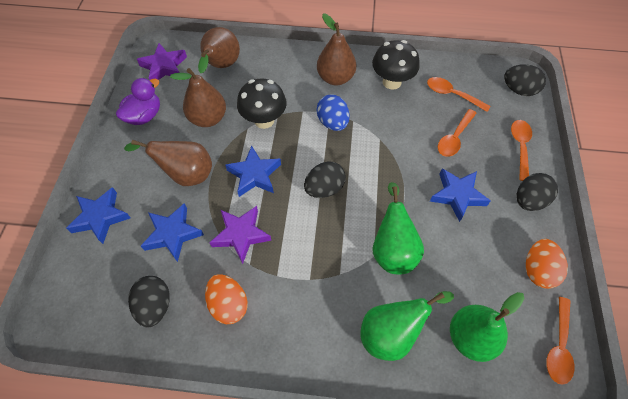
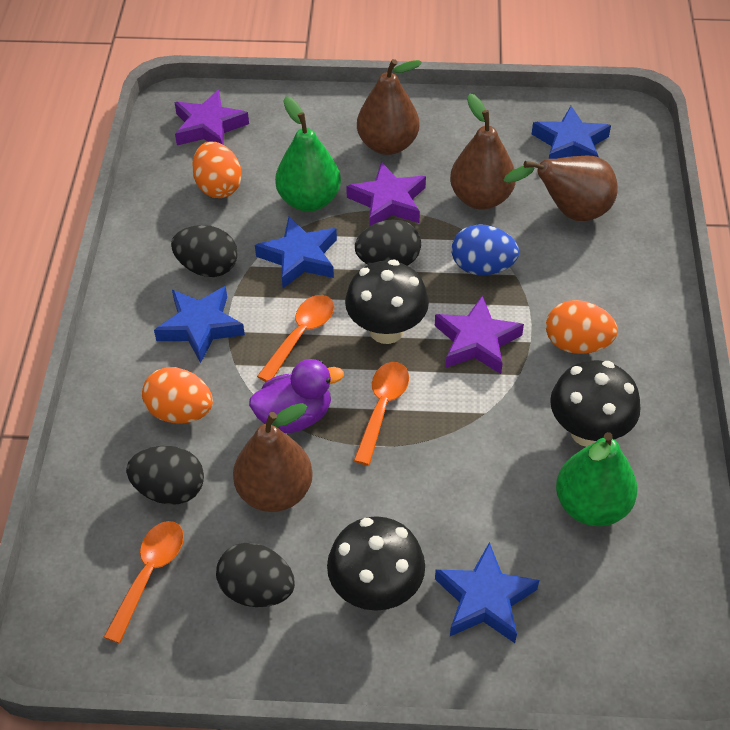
black mushroom: 2 -> 3
green pear: 3 -> 2
orange egg: 2 -> 3
orange spoon: 4 -> 3
purple star: 2 -> 3

